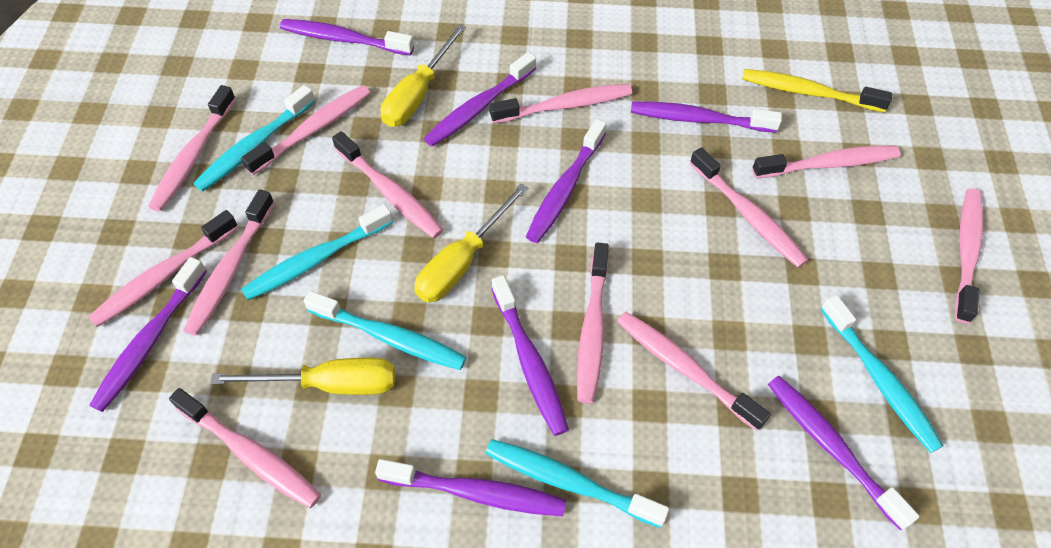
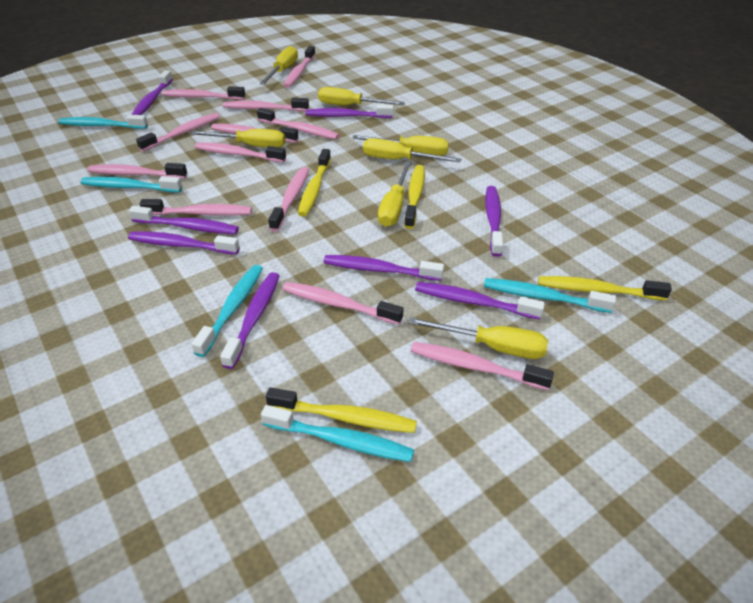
yellow screwdriver: 3 -> 7
yellow toothbrush: 1 -> 4

